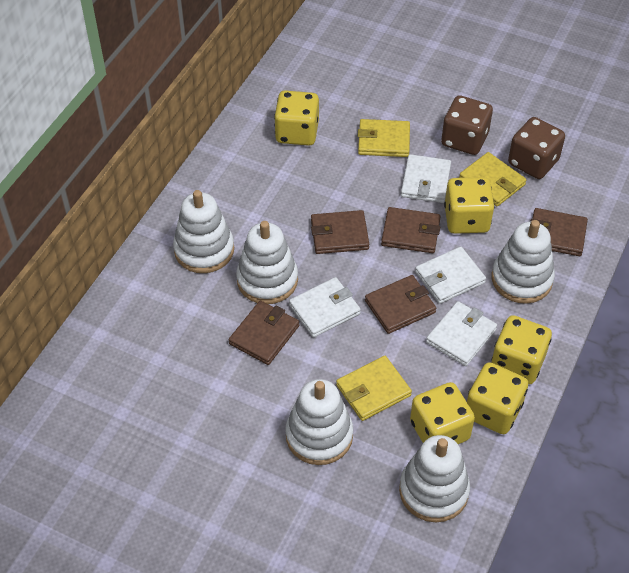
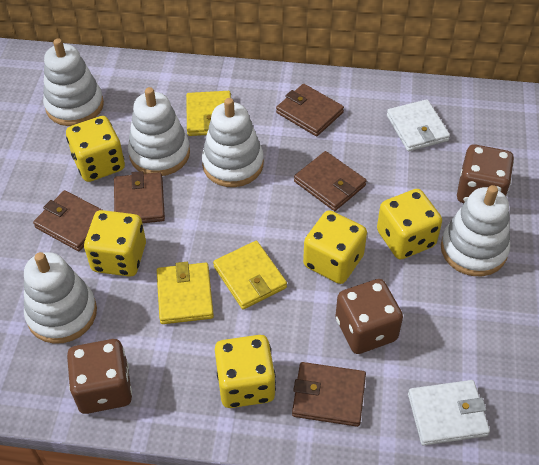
brown dice: 2 -> 3
white wallet: 4 -> 2

